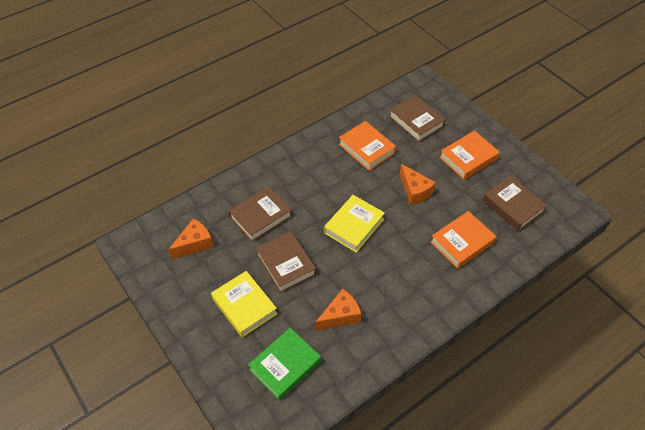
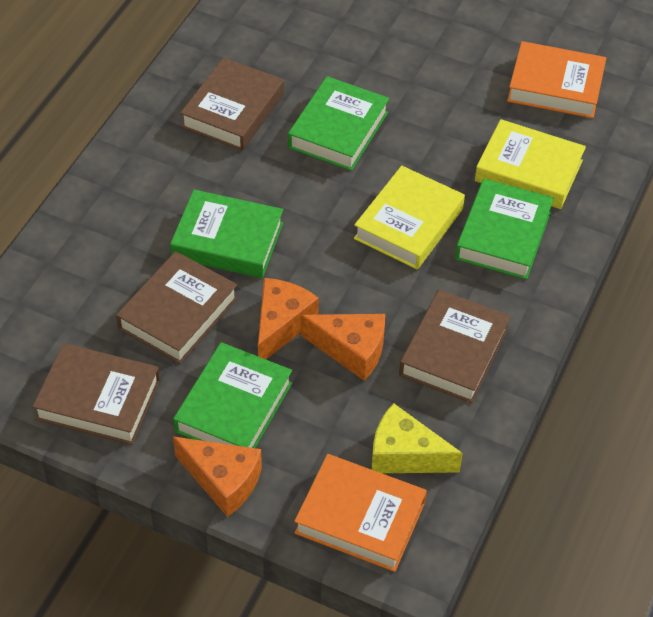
green book: 1 -> 4
orange book: 3 -> 2
yellow cheese: 0 -> 1

